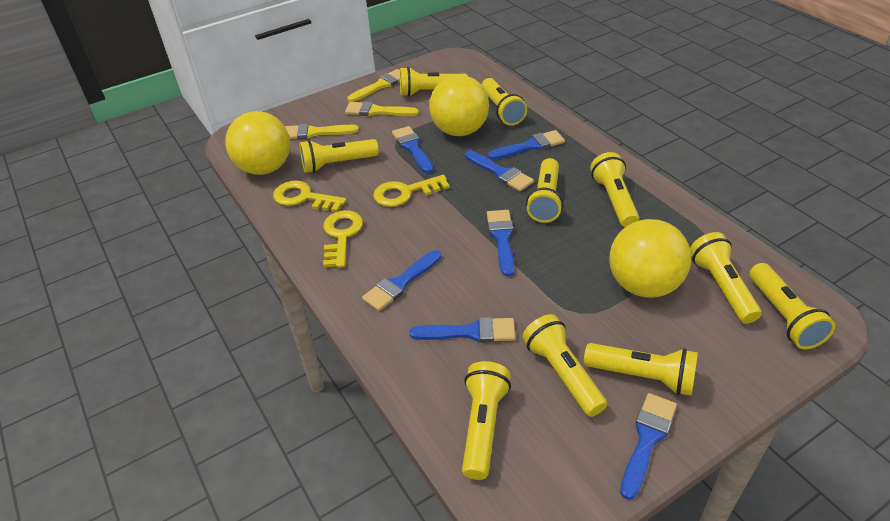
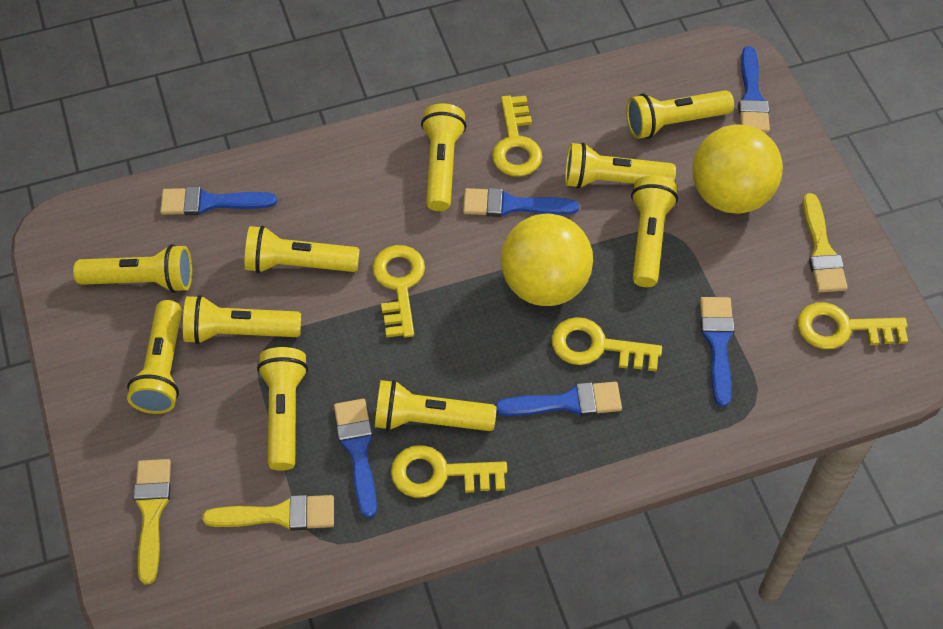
blue brush: 7 -> 6
yellow ball: 3 -> 2
yellow key: 3 -> 5

